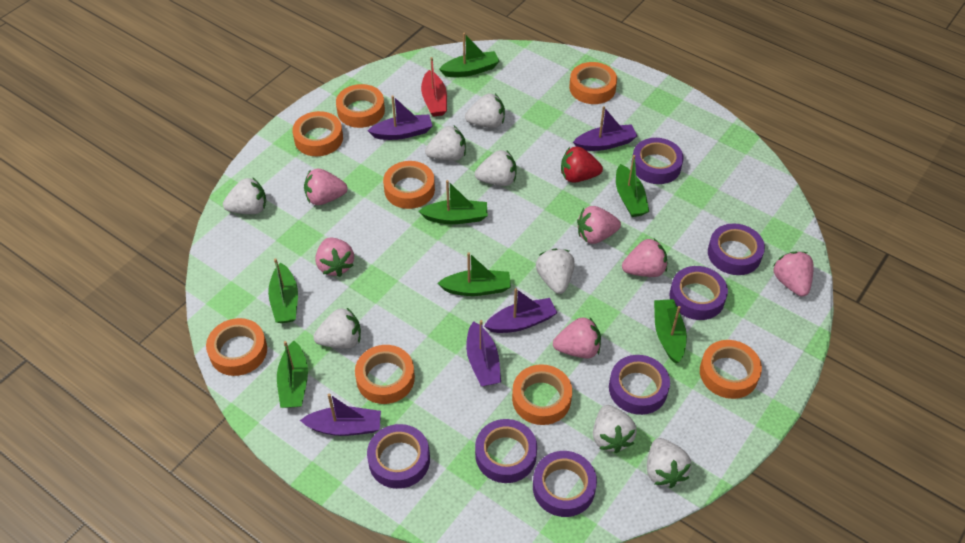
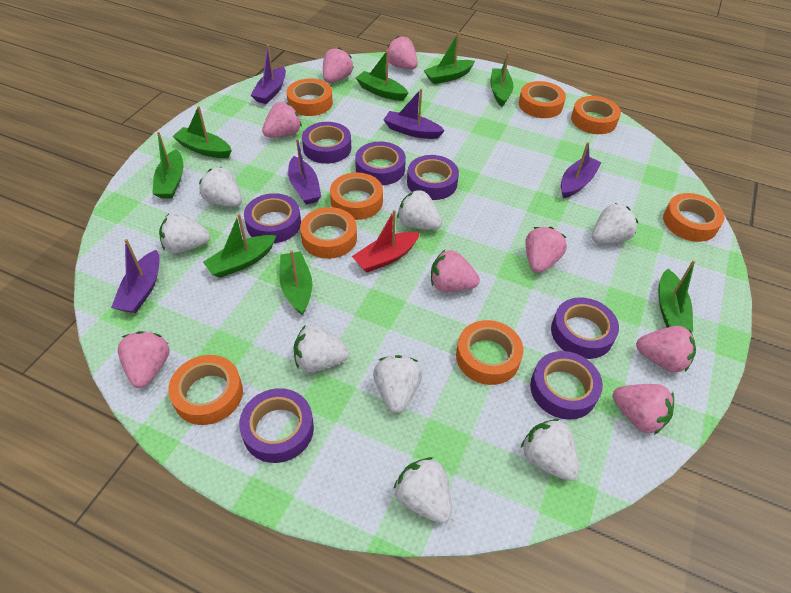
green boat: 7 -> 8
pink strawberry: 6 -> 8
red strawberry: 1 -> 0

